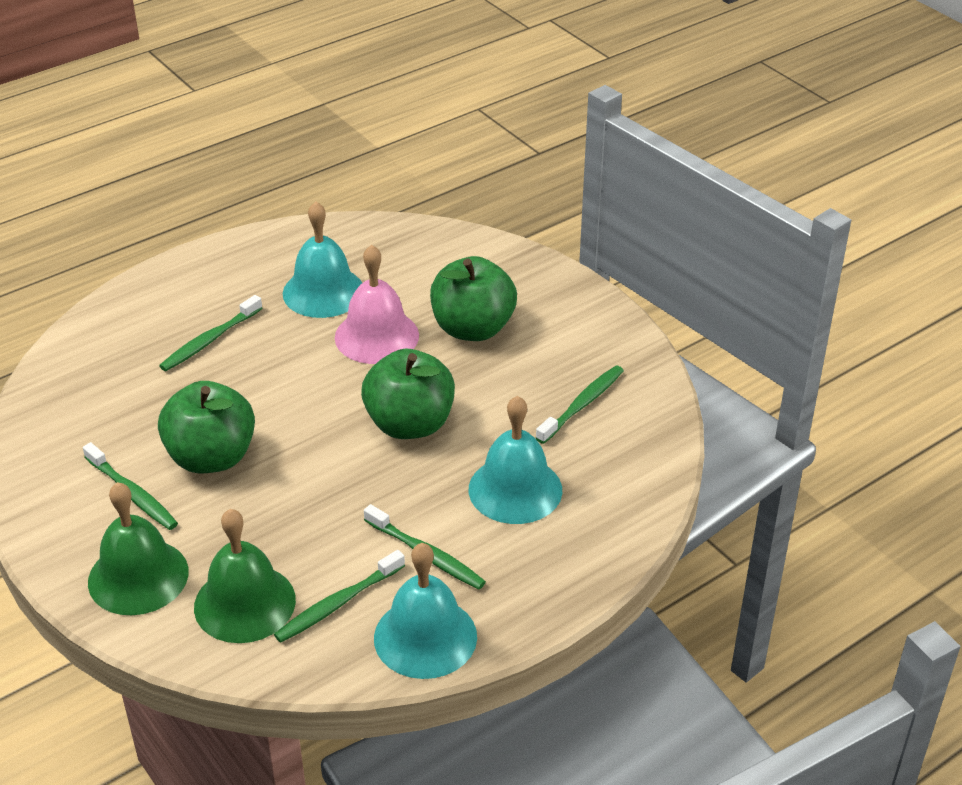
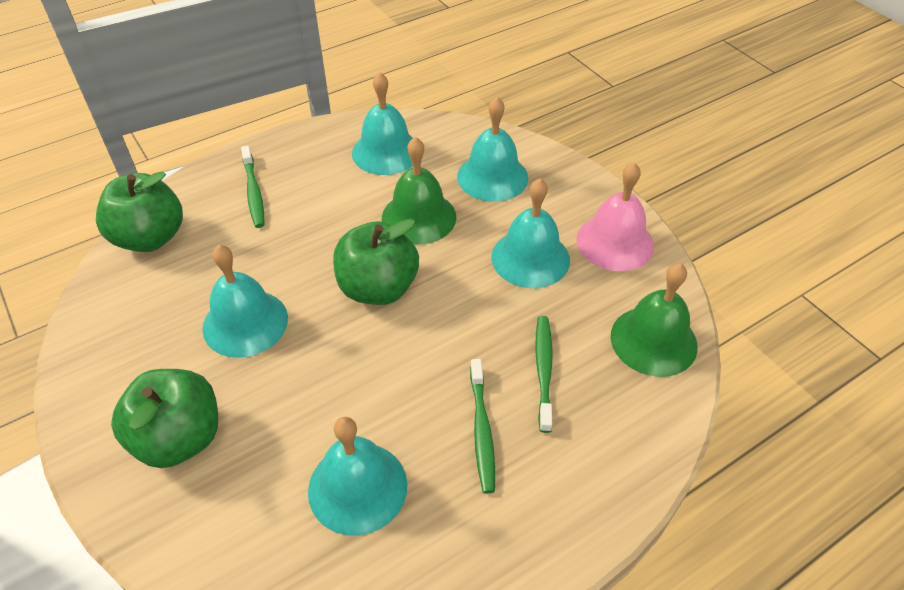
green toothbrush: 5 -> 3
turquoise bell: 3 -> 5

